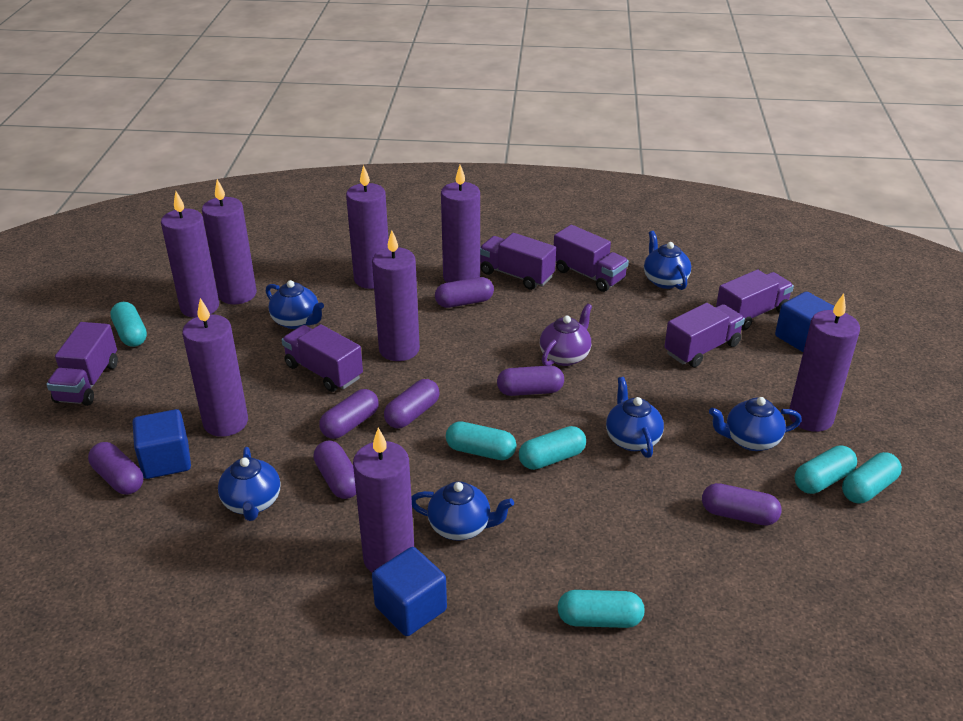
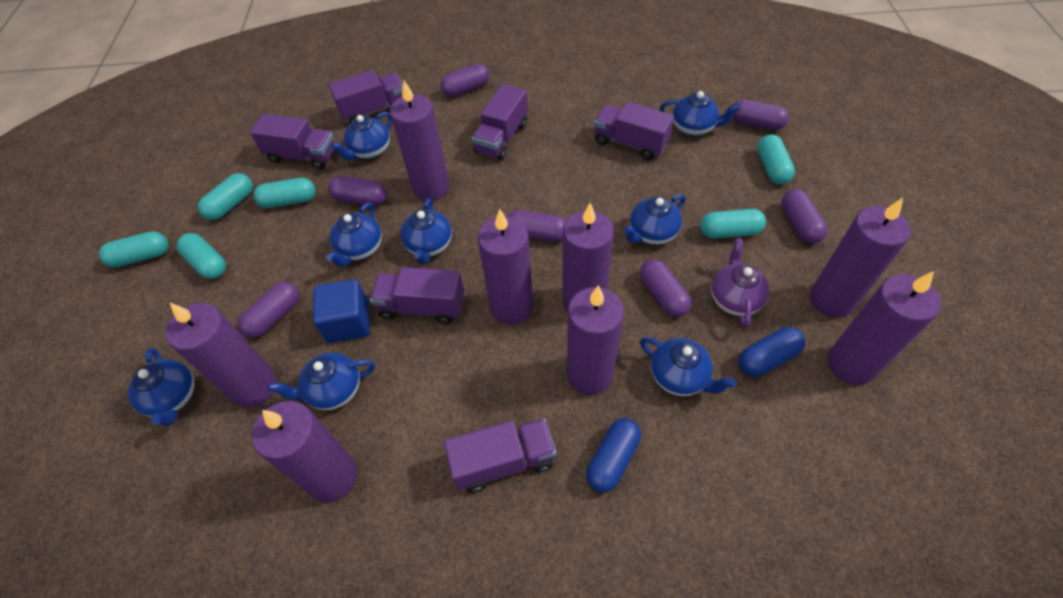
blue capsule: 0 -> 2
blue cube: 3 -> 1
blue teapot: 6 -> 8

